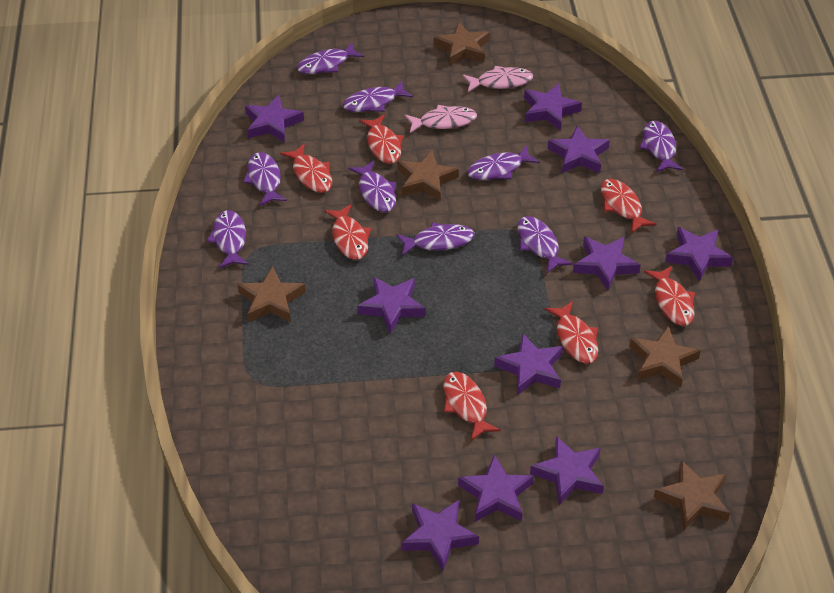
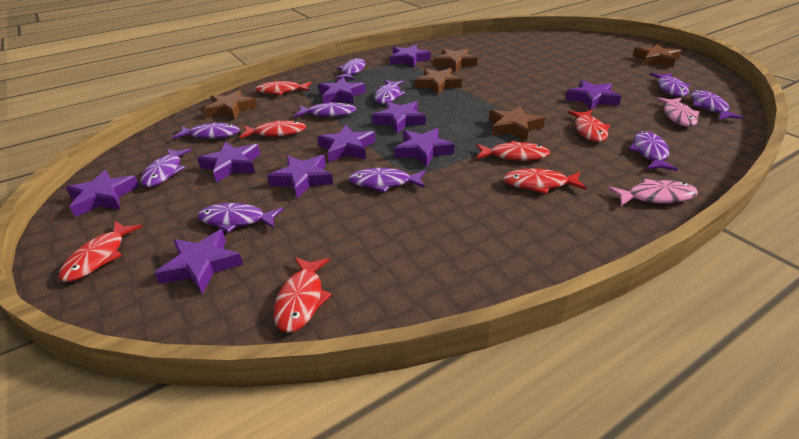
purple fish: 9 -> 10

